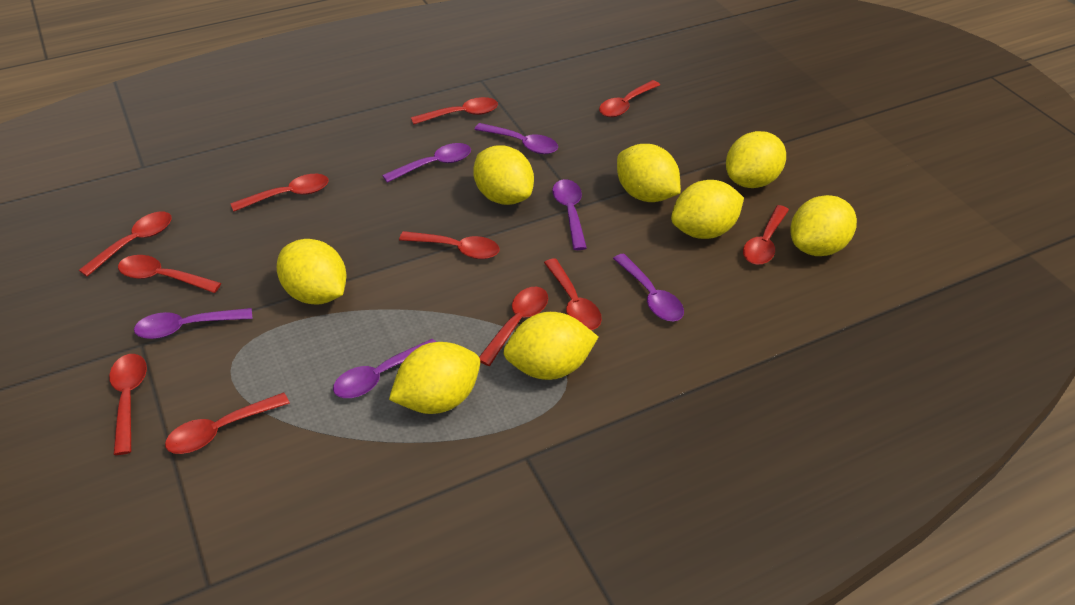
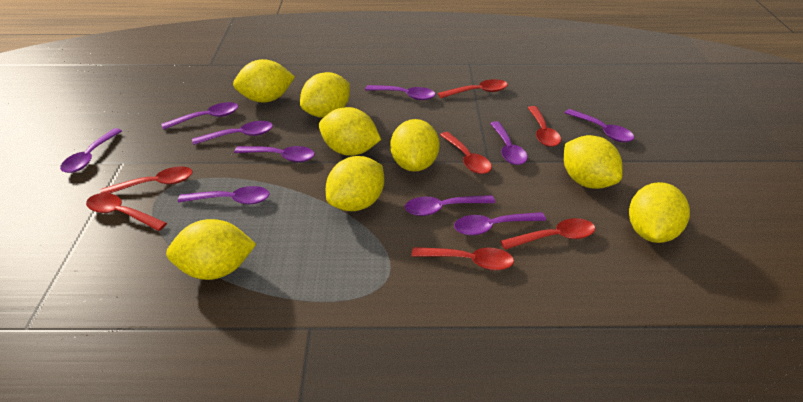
purple spoon: 6 -> 10
red spoon: 11 -> 7

